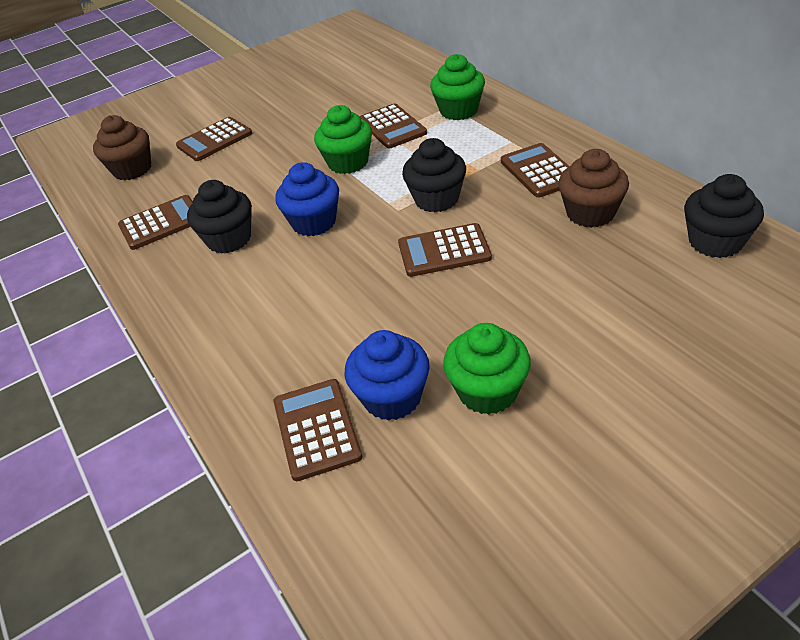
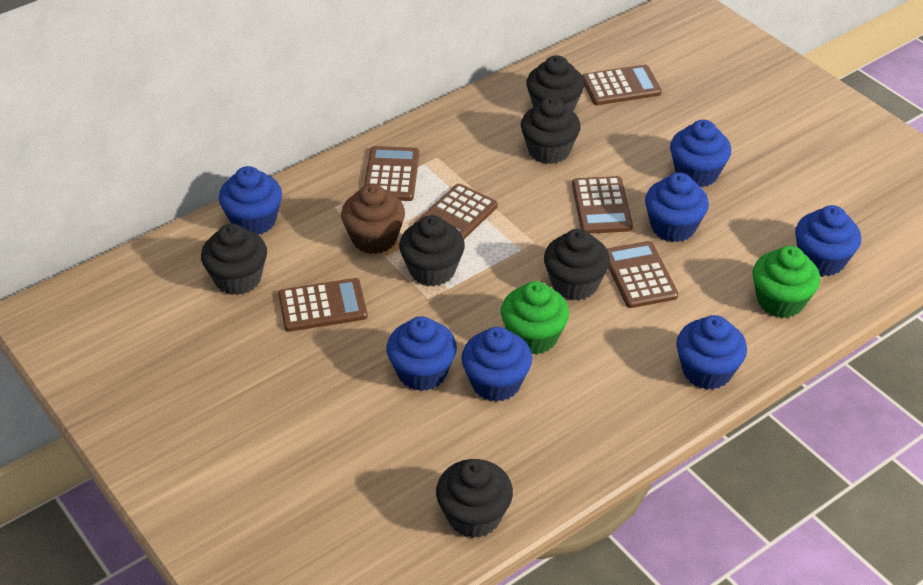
black cupcake: 3 -> 6
blue cupcake: 2 -> 7
brown cupcake: 2 -> 1
green cupcake: 3 -> 2

